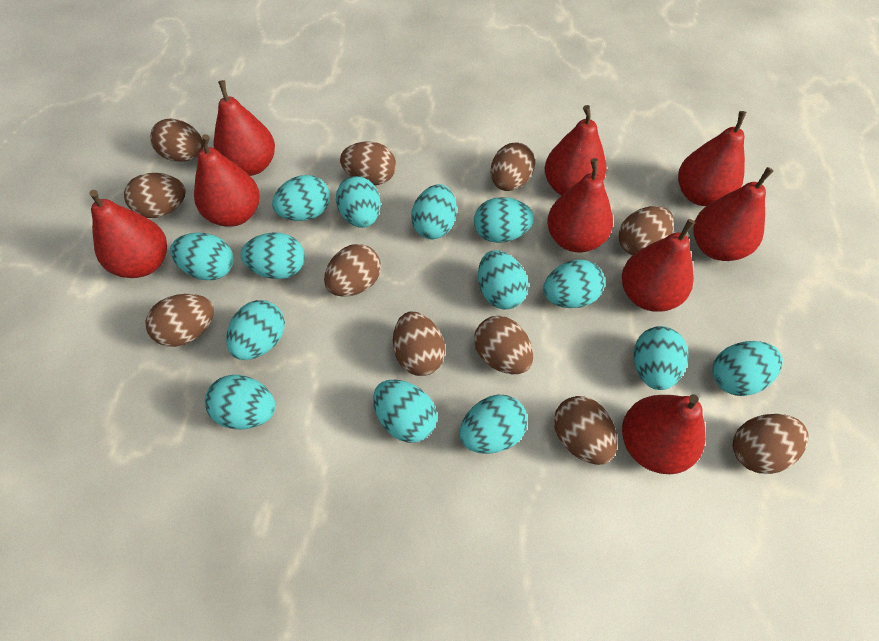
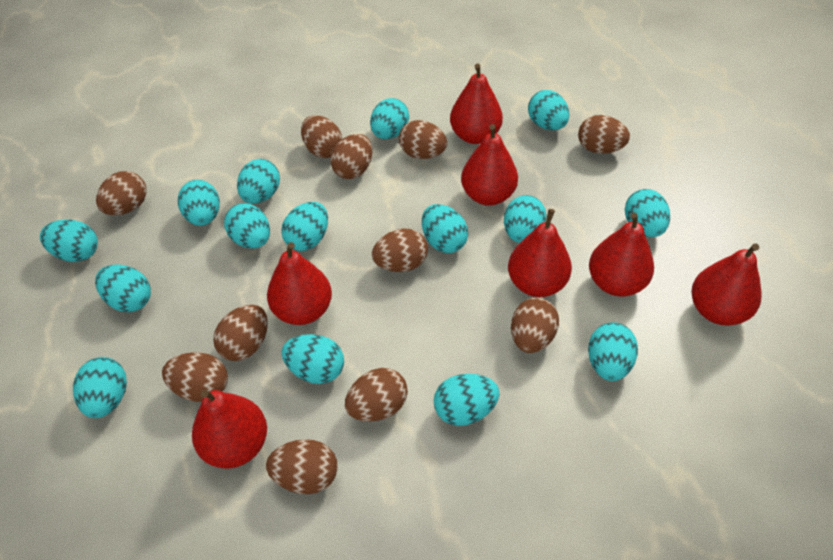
red pear: 9 -> 7
turquoise egg: 14 -> 15

